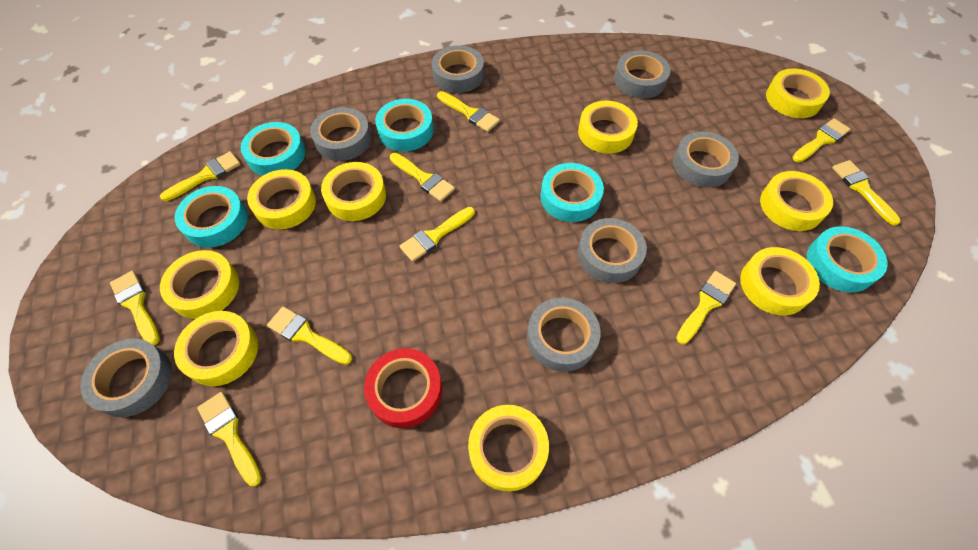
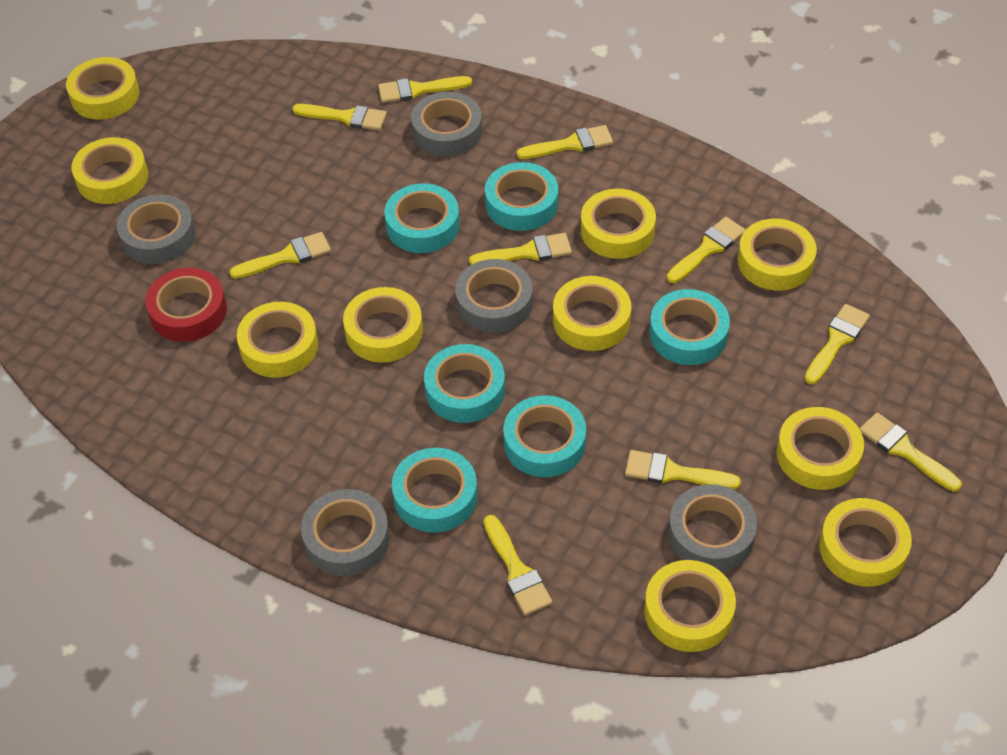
grey tape: 7 -> 5
turquoise tape: 5 -> 6
yellow tape: 9 -> 10

